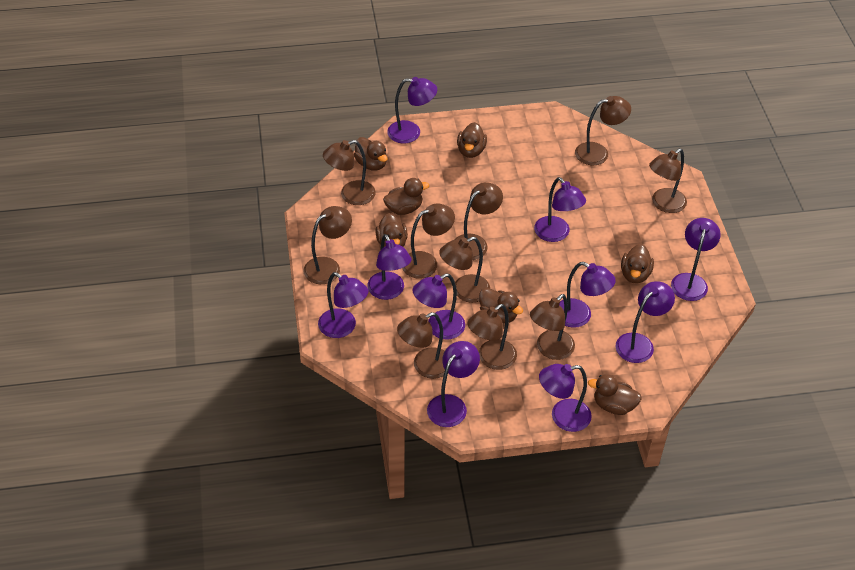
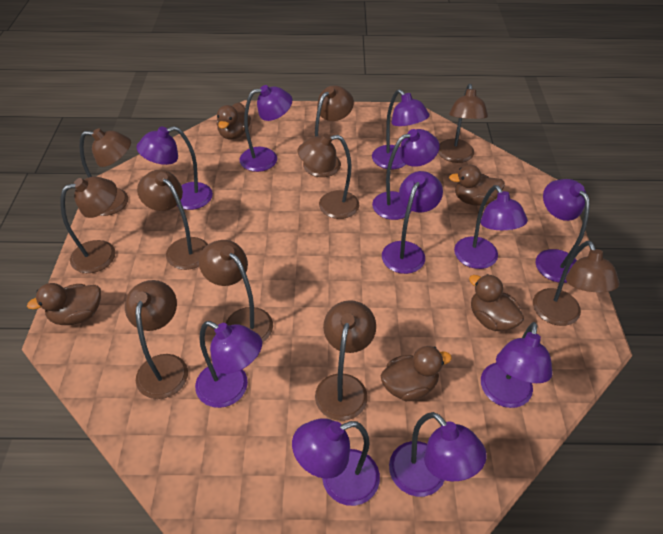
brown duck: 7 -> 5
purple lamp: 10 -> 11

